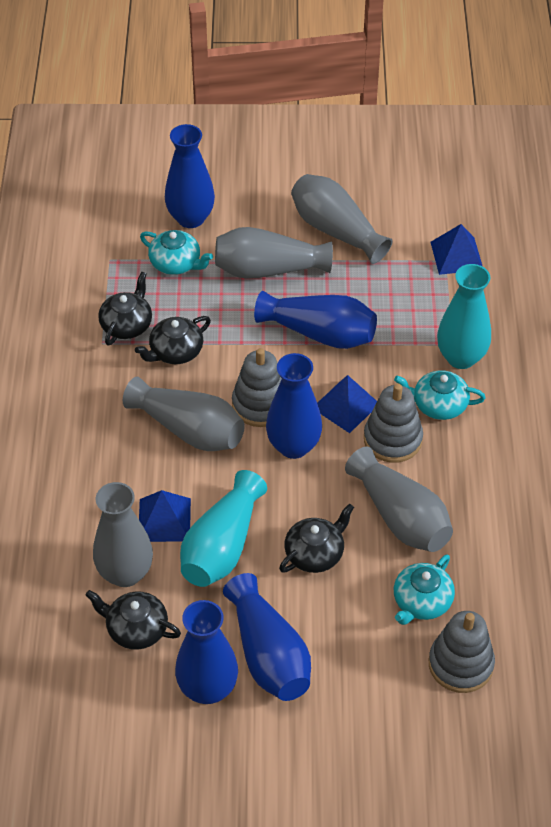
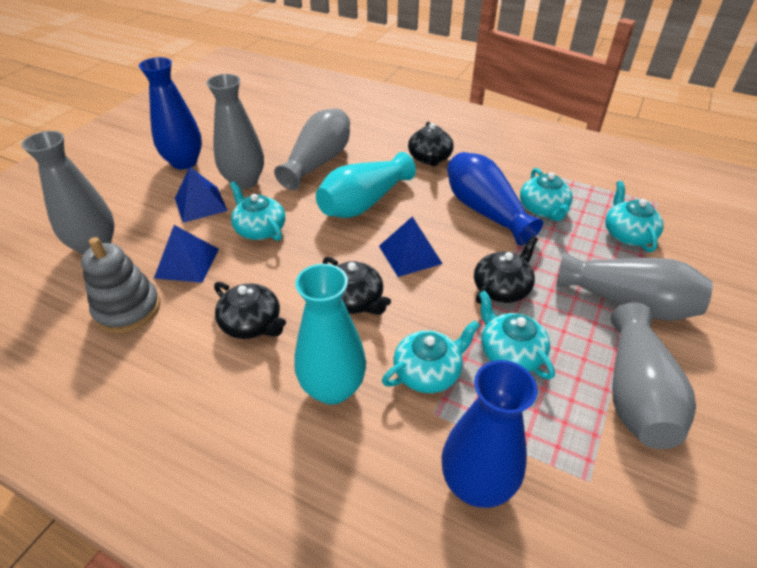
blue vase: 5 -> 3
grey stacking toy: 3 -> 1
turquoise teapot: 3 -> 5

